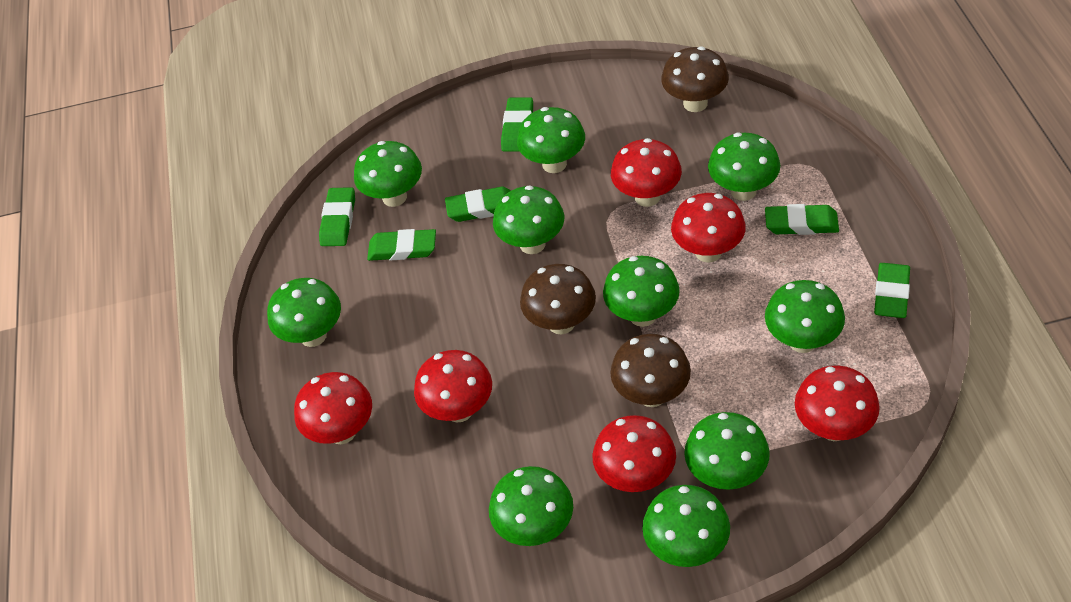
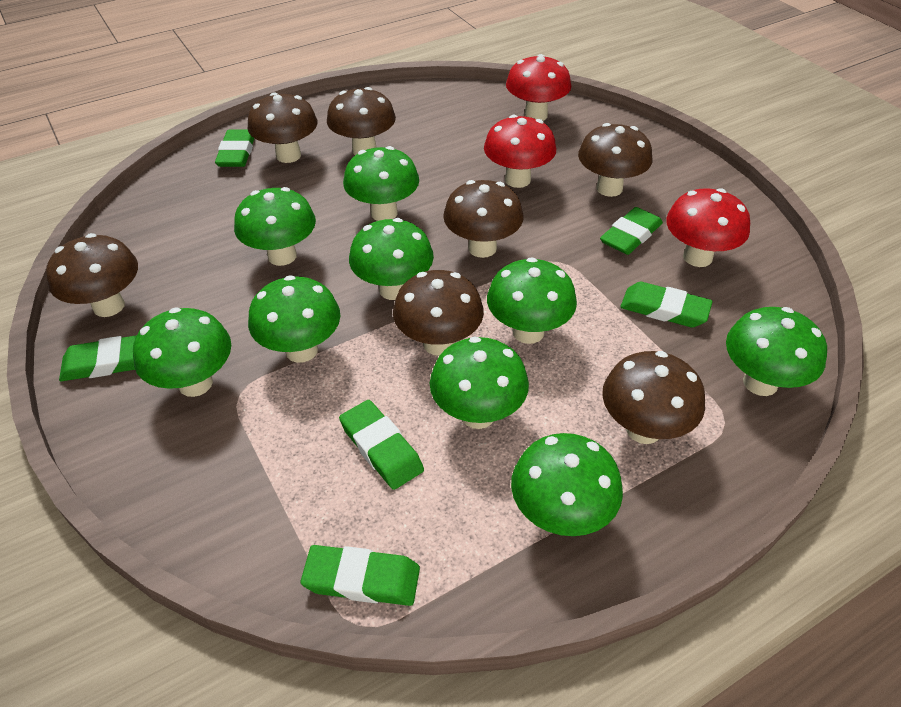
brown mushroom: 3 -> 7
green mushroom: 10 -> 9
red mushroom: 6 -> 3

